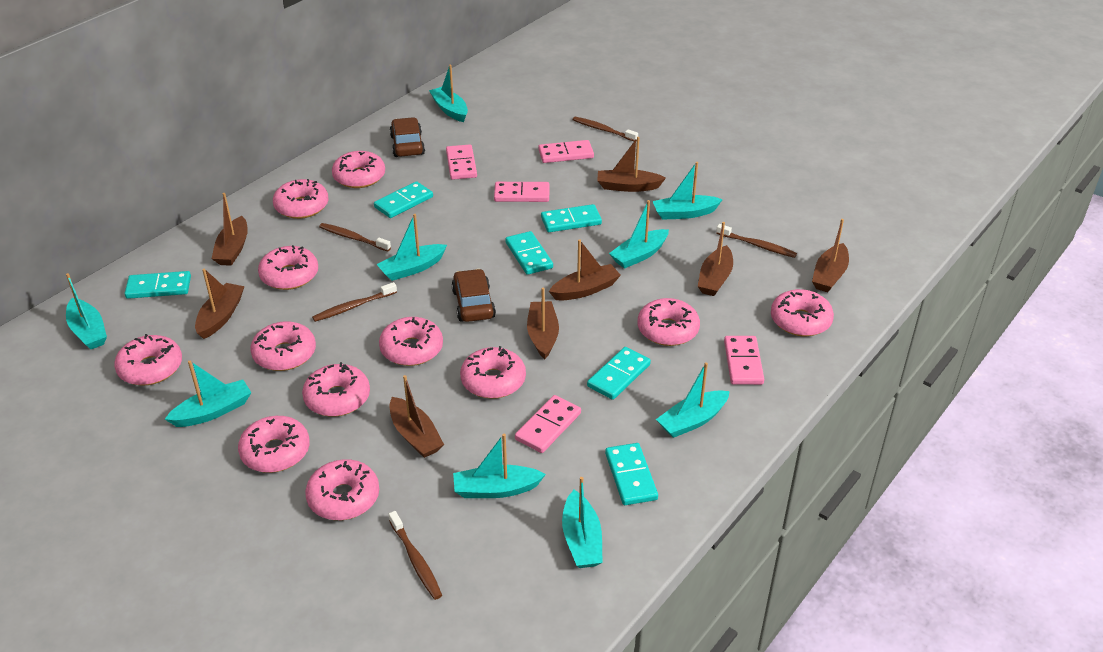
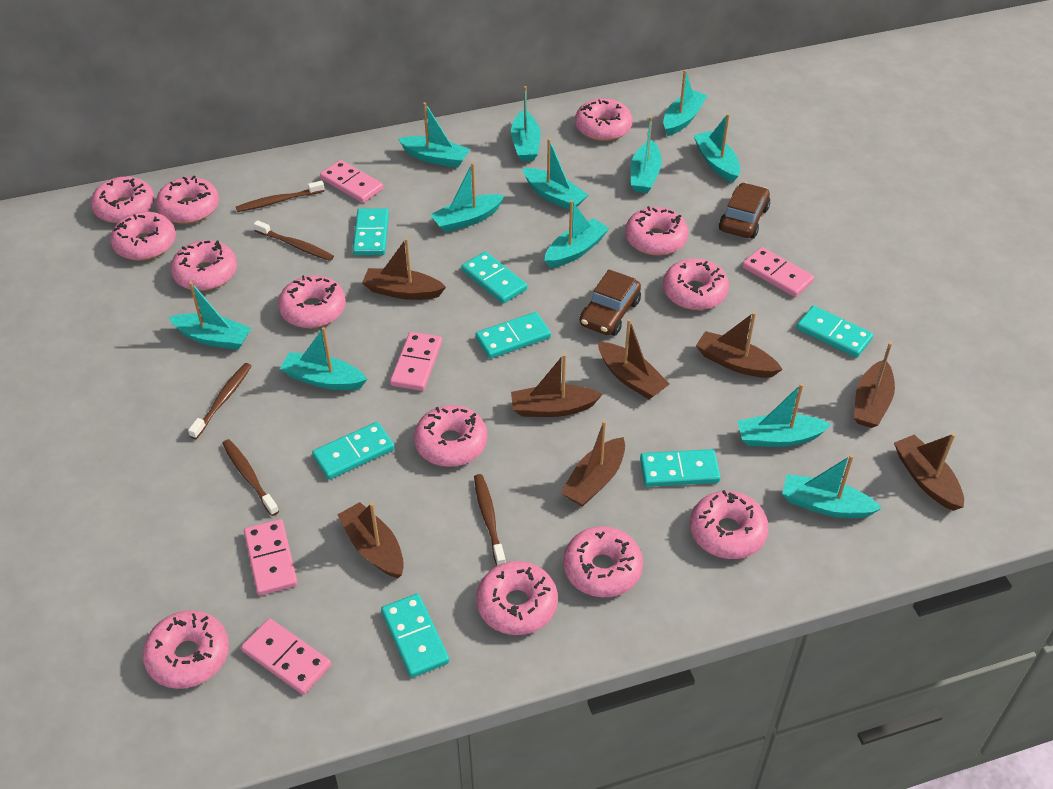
pink donut: 12 -> 13
turquoise boat: 9 -> 12
turquoise domino: 6 -> 7

